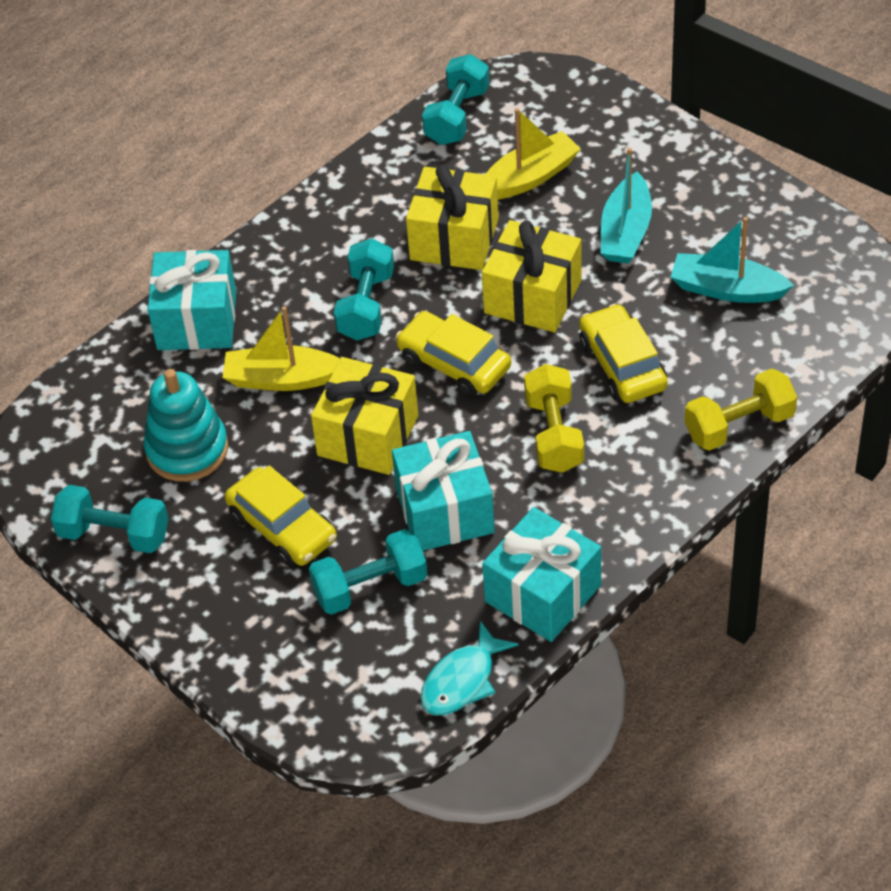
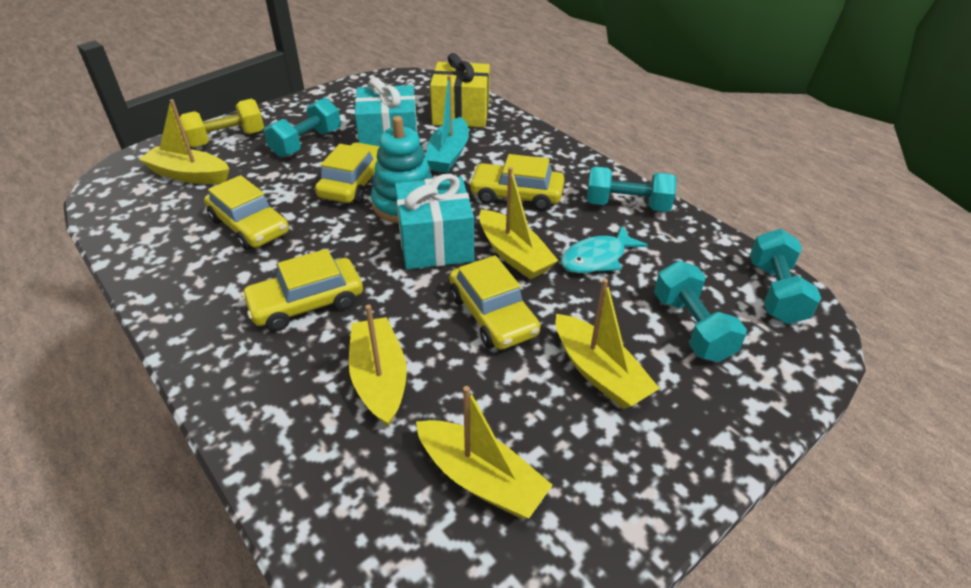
turquoise boat: 2 -> 1
turquoise gift: 3 -> 2
yellow boat: 2 -> 5
yellow car: 3 -> 5
yellow dumbbell: 2 -> 1
yellow gift: 3 -> 1

